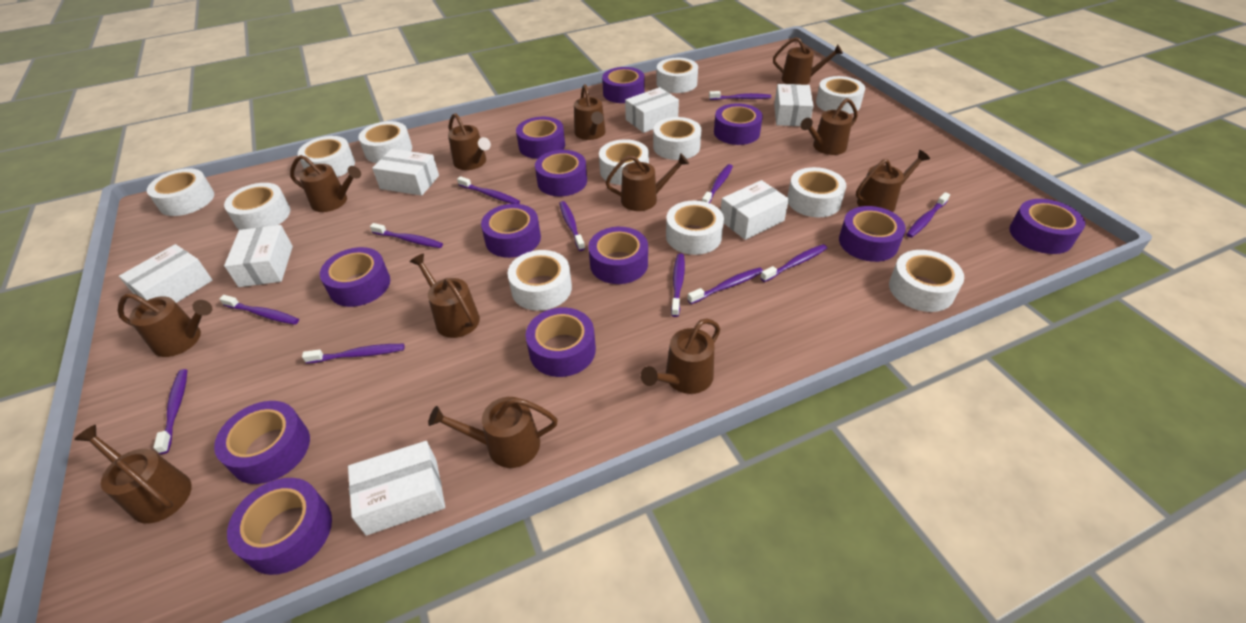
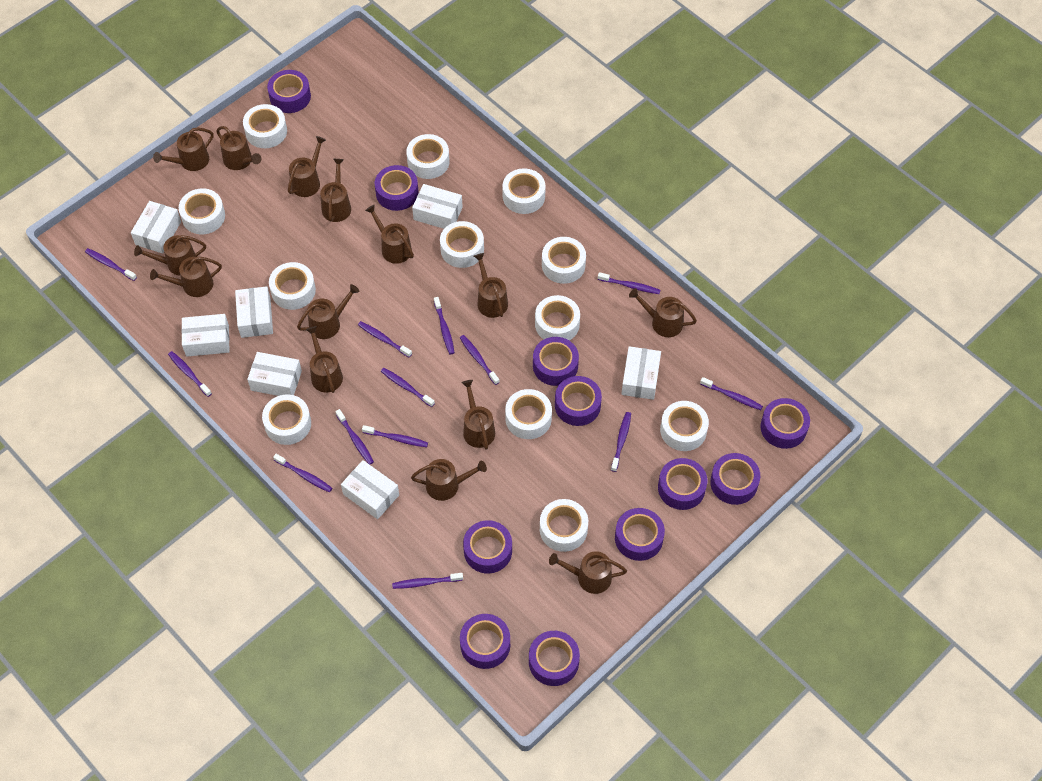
brown watering can: 12 -> 14
purple tape: 12 -> 11
purple toothbrush: 12 -> 13

